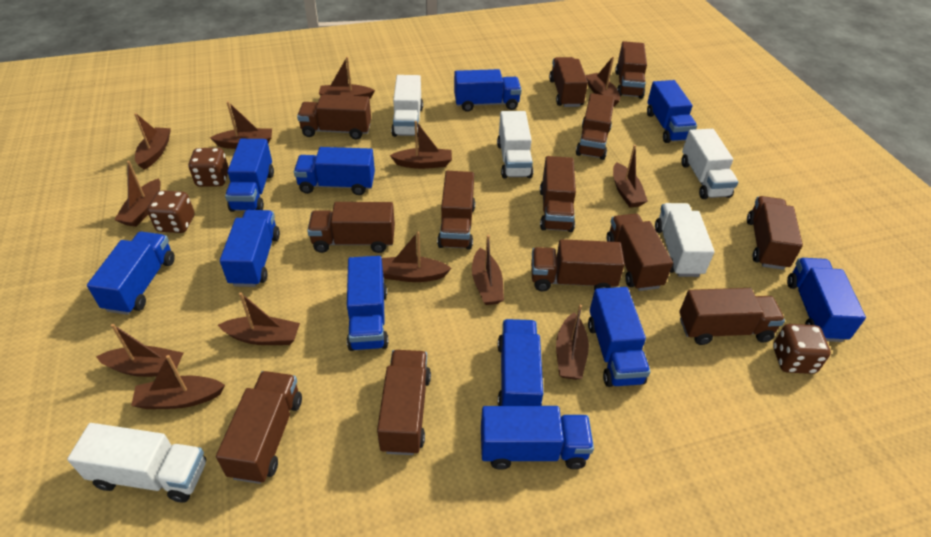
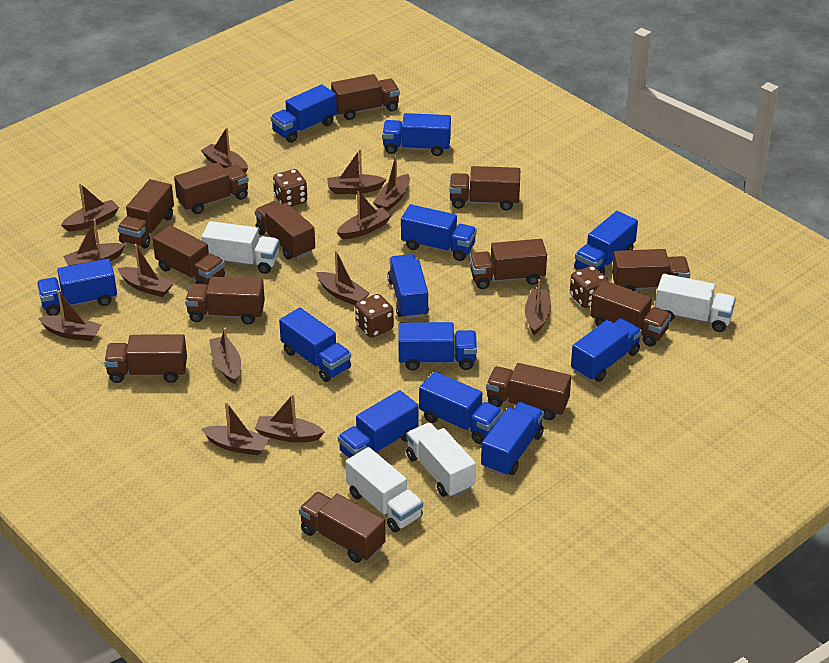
blue truck: 11 -> 12
white truck: 5 -> 4

